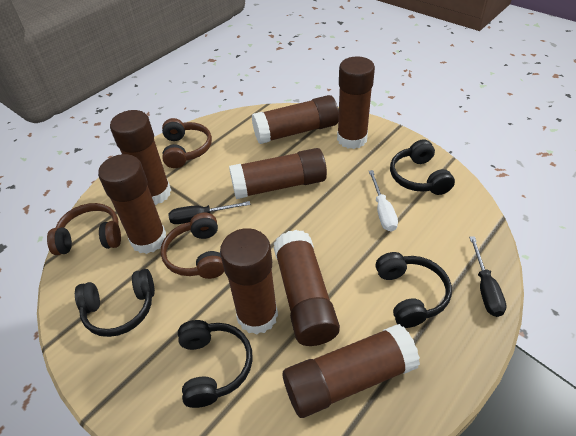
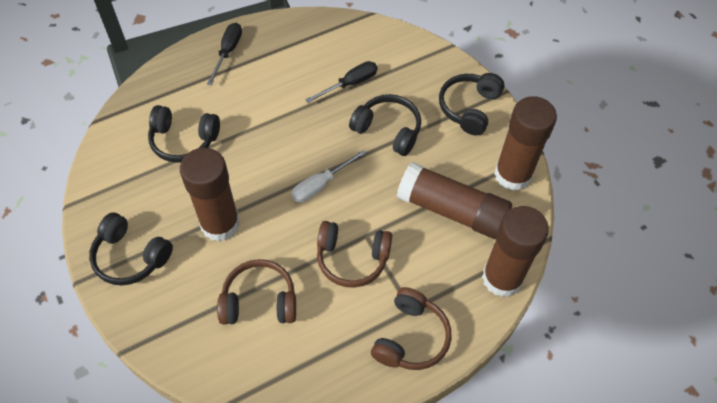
brown glue stick: 8 -> 4

